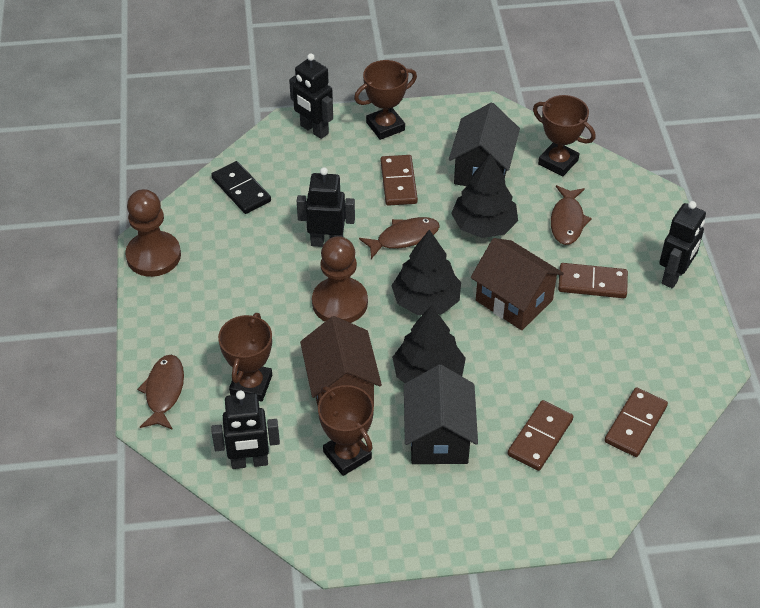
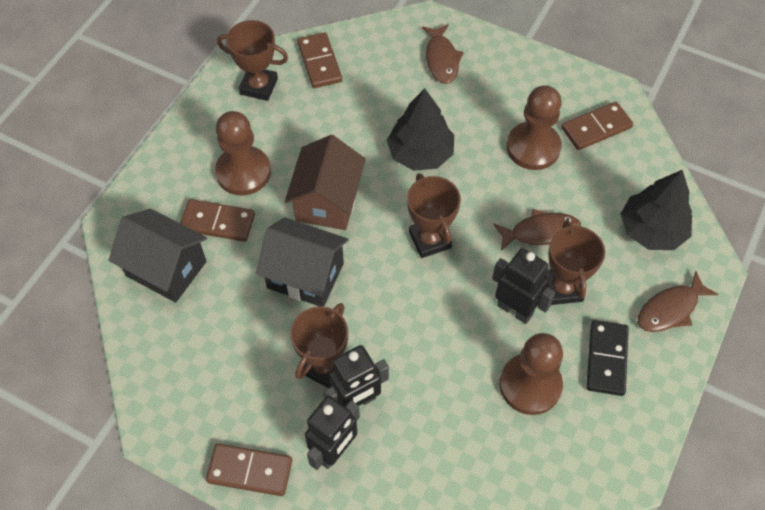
black robot: 4 -> 3
black tree: 3 -> 2
brown house: 2 -> 1
brown pawn: 2 -> 3

